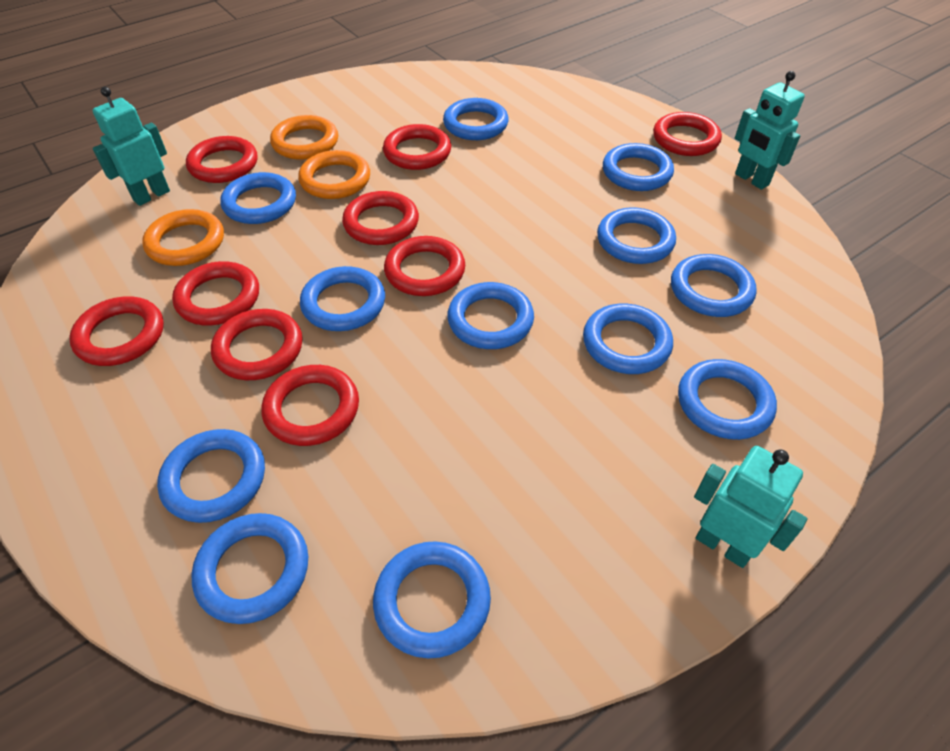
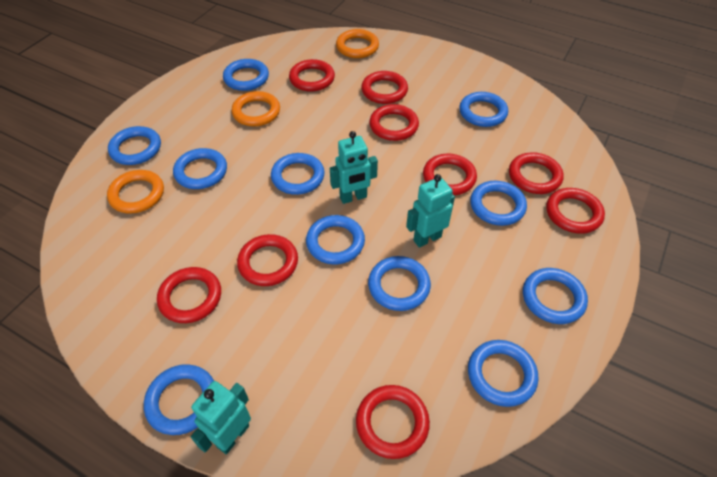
blue ring: 12 -> 11

